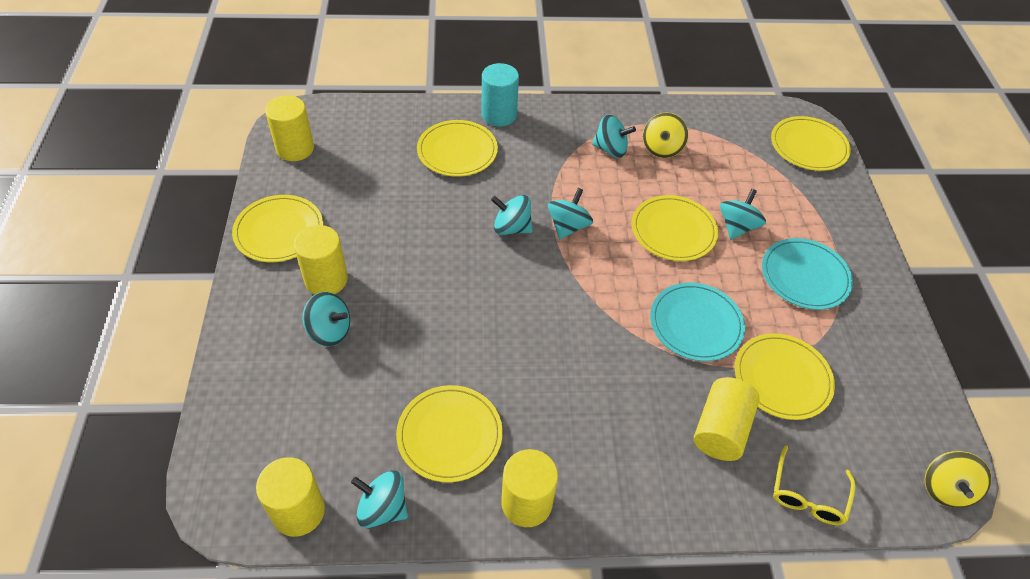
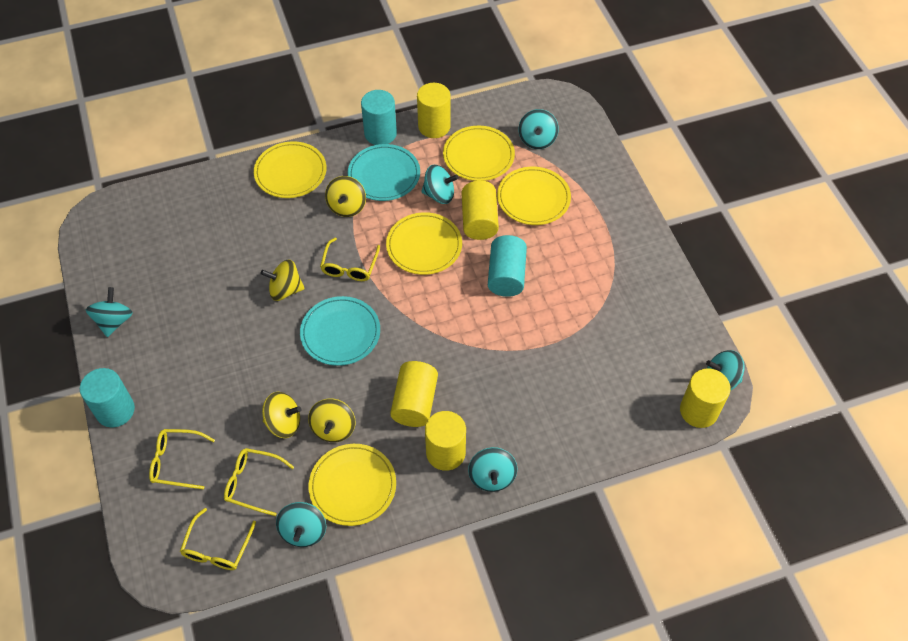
turquoise cylinder: 1 -> 3
yellow glasses: 1 -> 4
yellow plate: 6 -> 5
yellow spinning top: 2 -> 4

